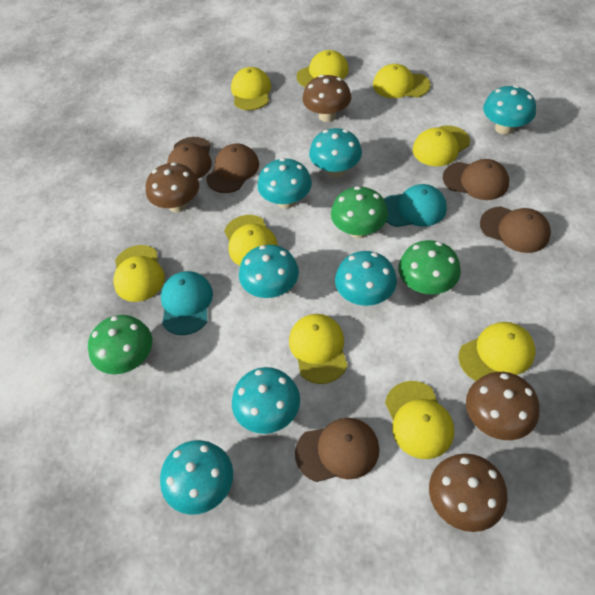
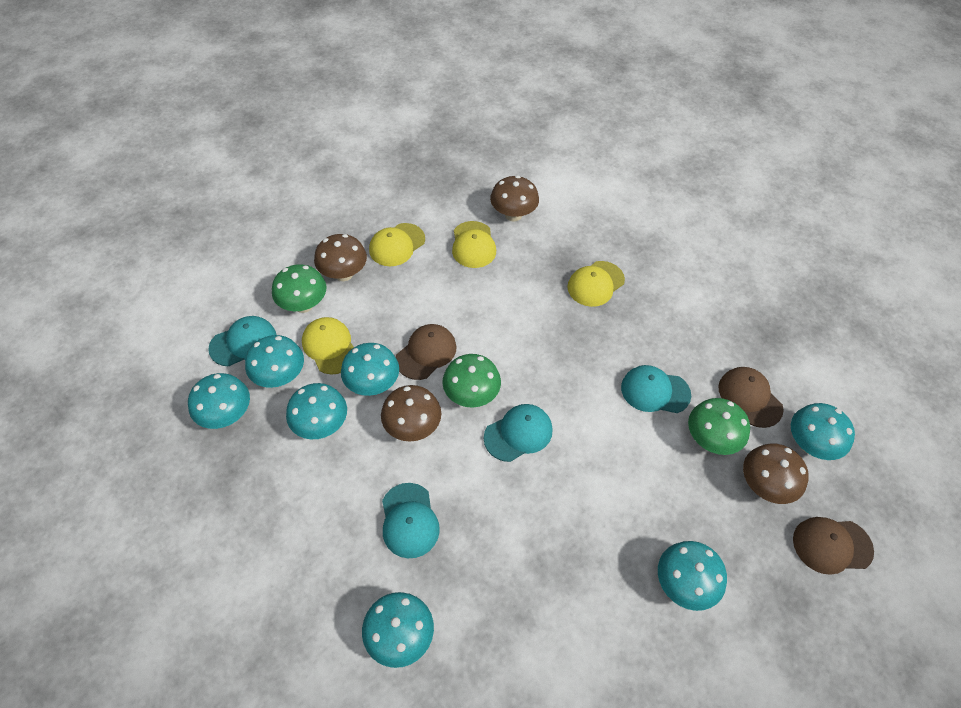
brown cap: 5 -> 3
turquoise cap: 2 -> 4
yellow cap: 9 -> 4

